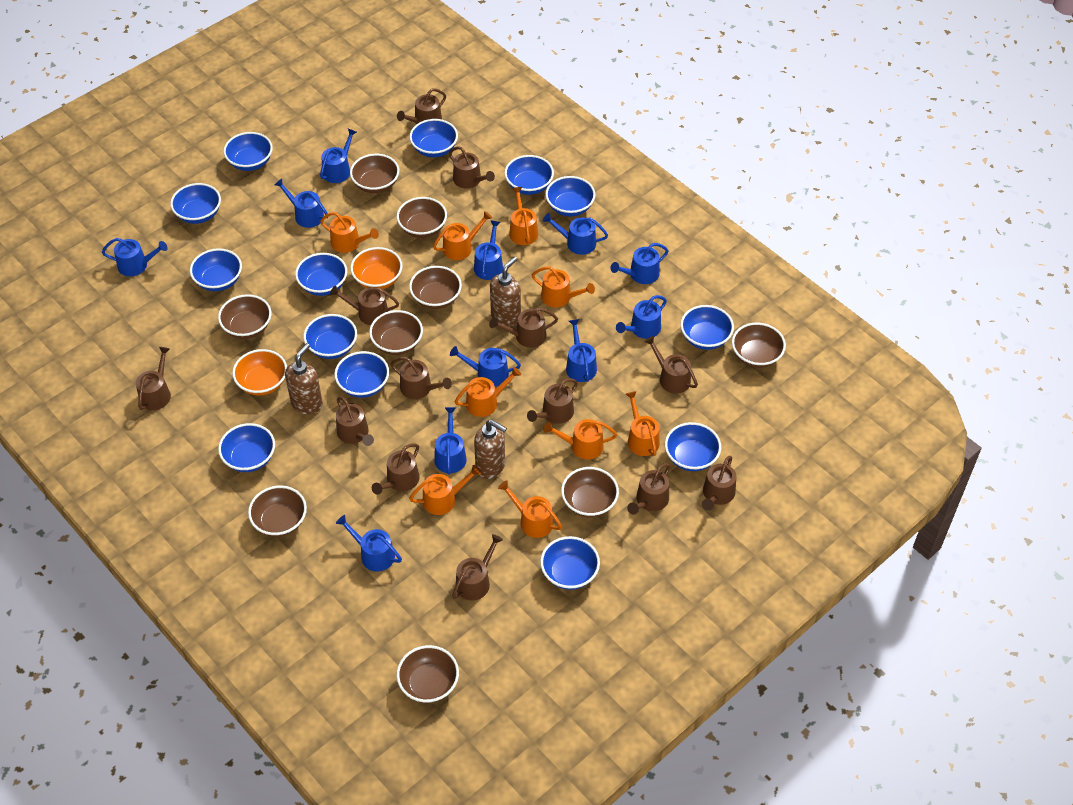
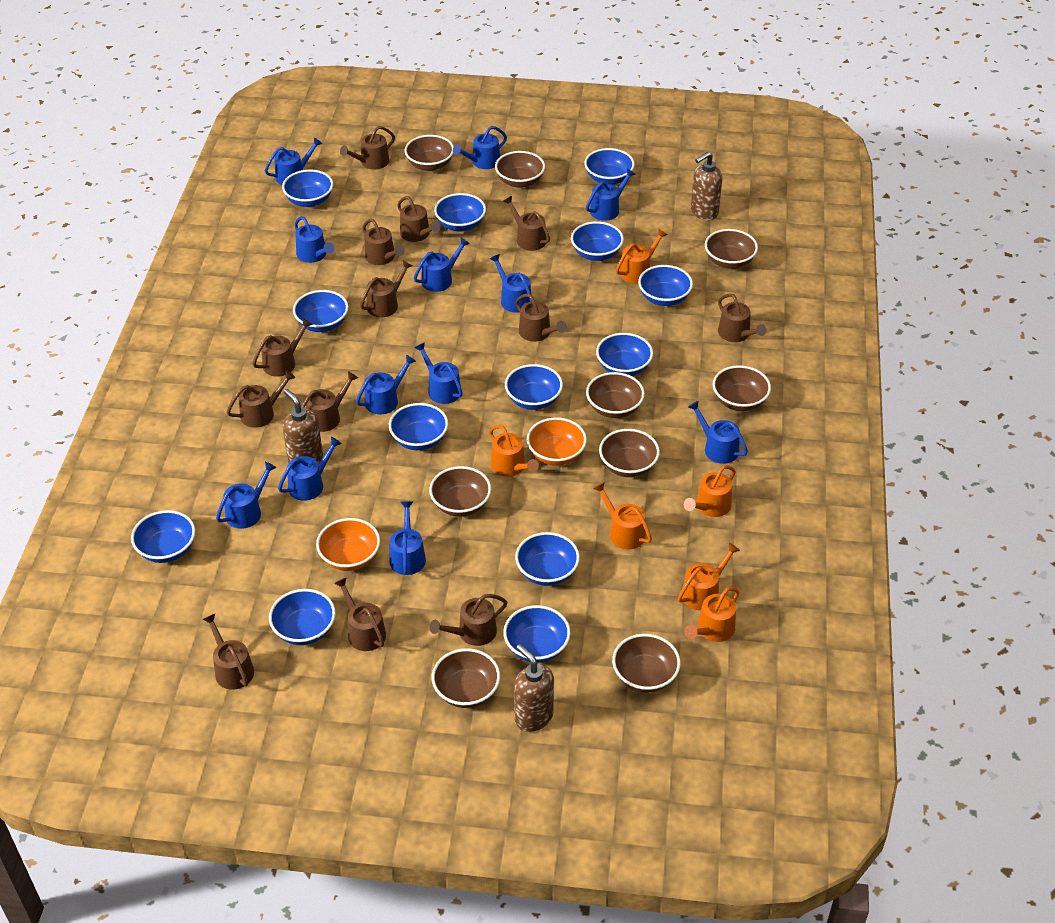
blue watering can: 11 -> 12
orange watering can: 9 -> 6

